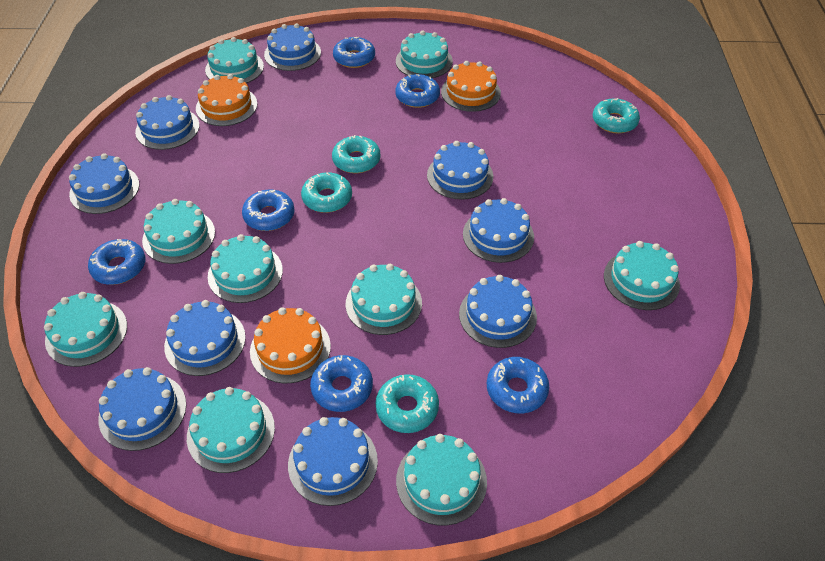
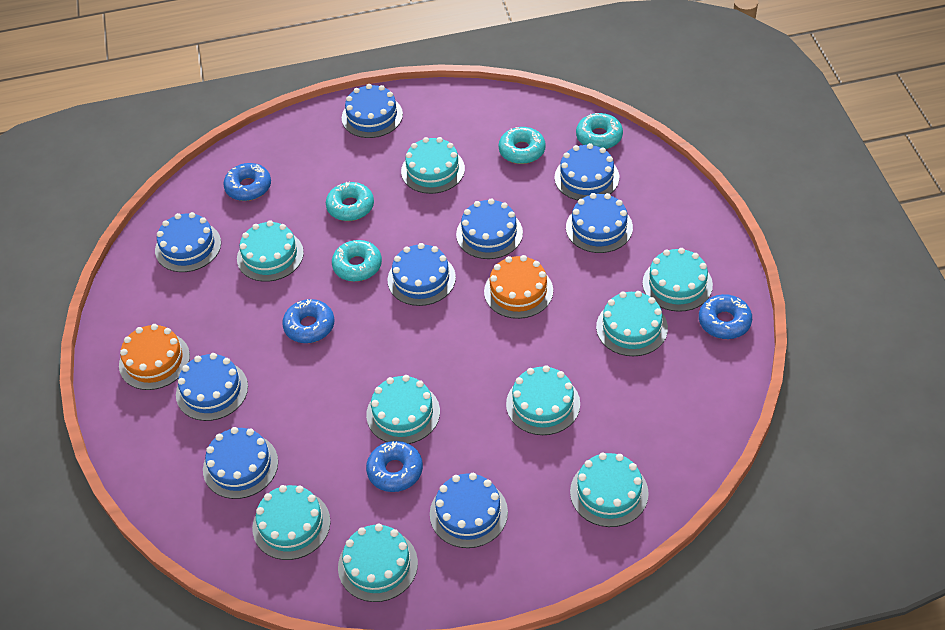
blue donut: 6 -> 4
orange cake: 3 -> 2

